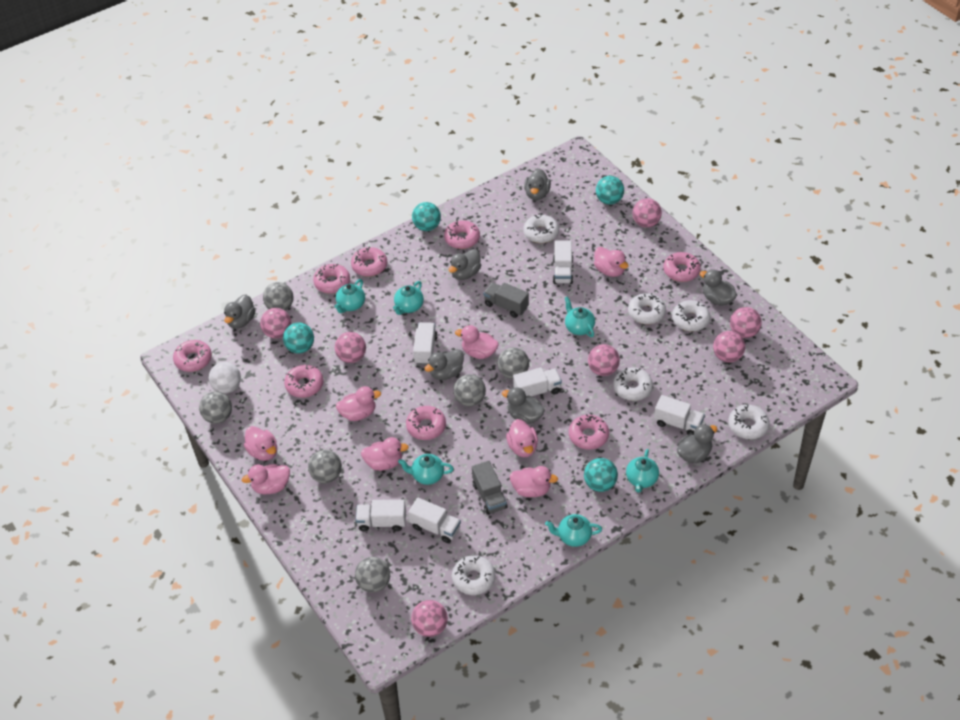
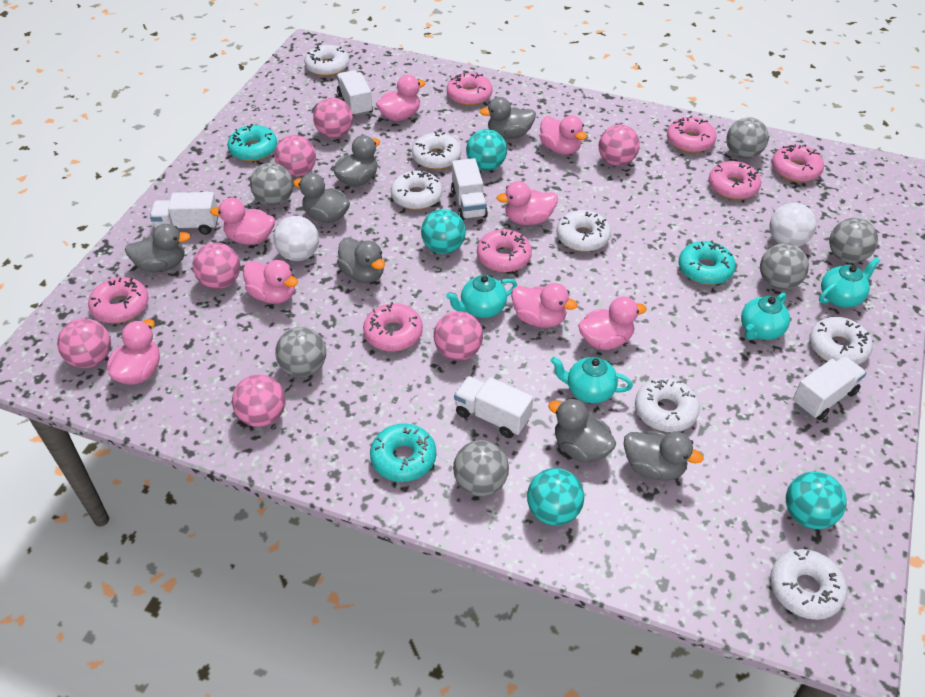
grey truck: 2 -> 0
pink donut: 8 -> 7
turquoise donut: 0 -> 3
turquoise teapot: 6 -> 4
white ball: 1 -> 2
white donut: 6 -> 7
white truck: 6 -> 5

